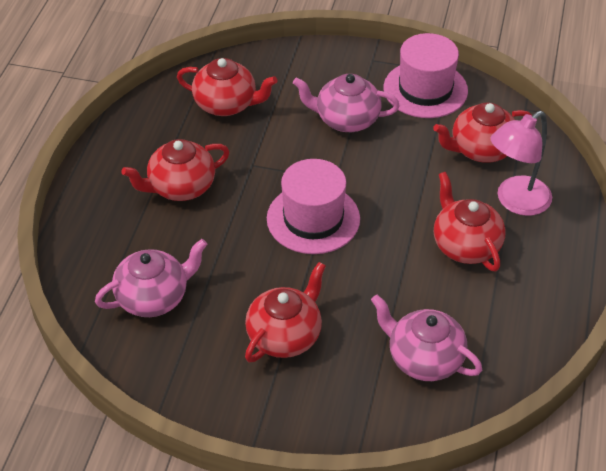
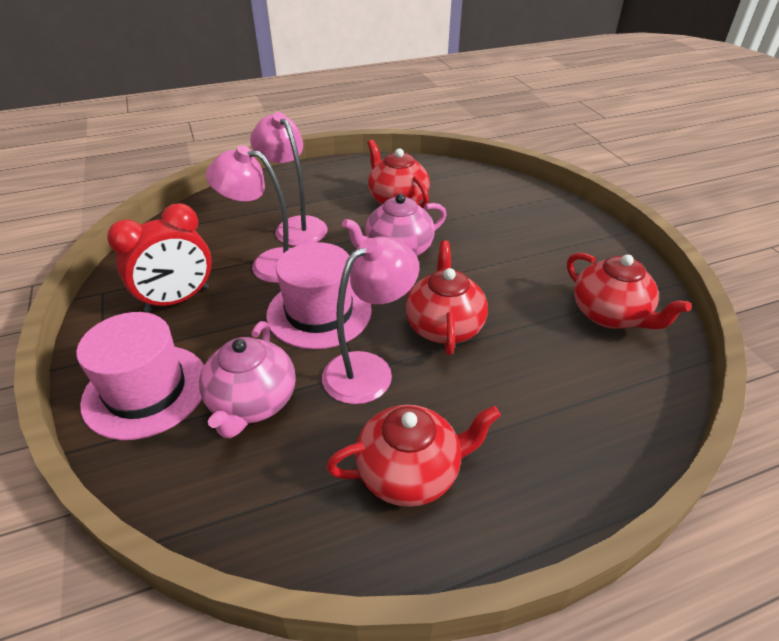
pink lamp: 1 -> 3
pink teapot: 3 -> 2
red clock: 0 -> 1
red teapot: 5 -> 4

